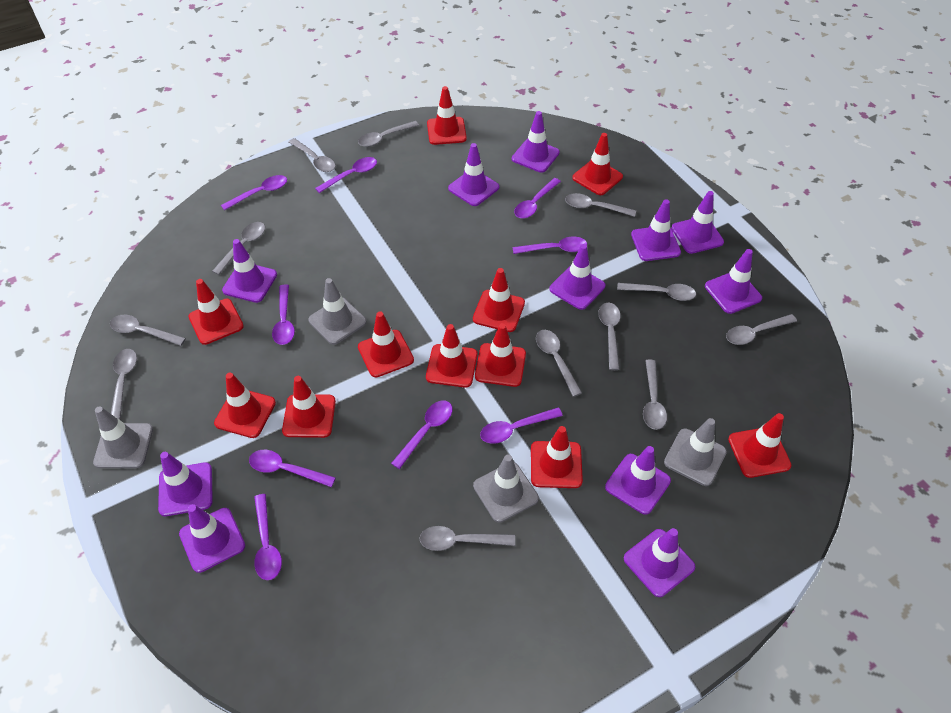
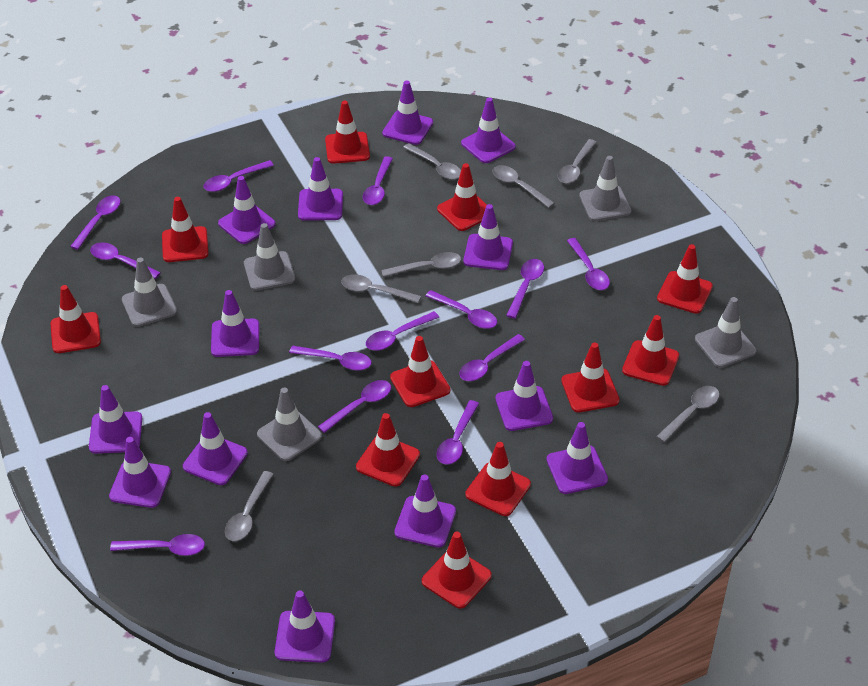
grey spoon: 12 -> 7
grey traffic cone: 4 -> 5
purple spoon: 9 -> 13
purple traffic cone: 11 -> 13

